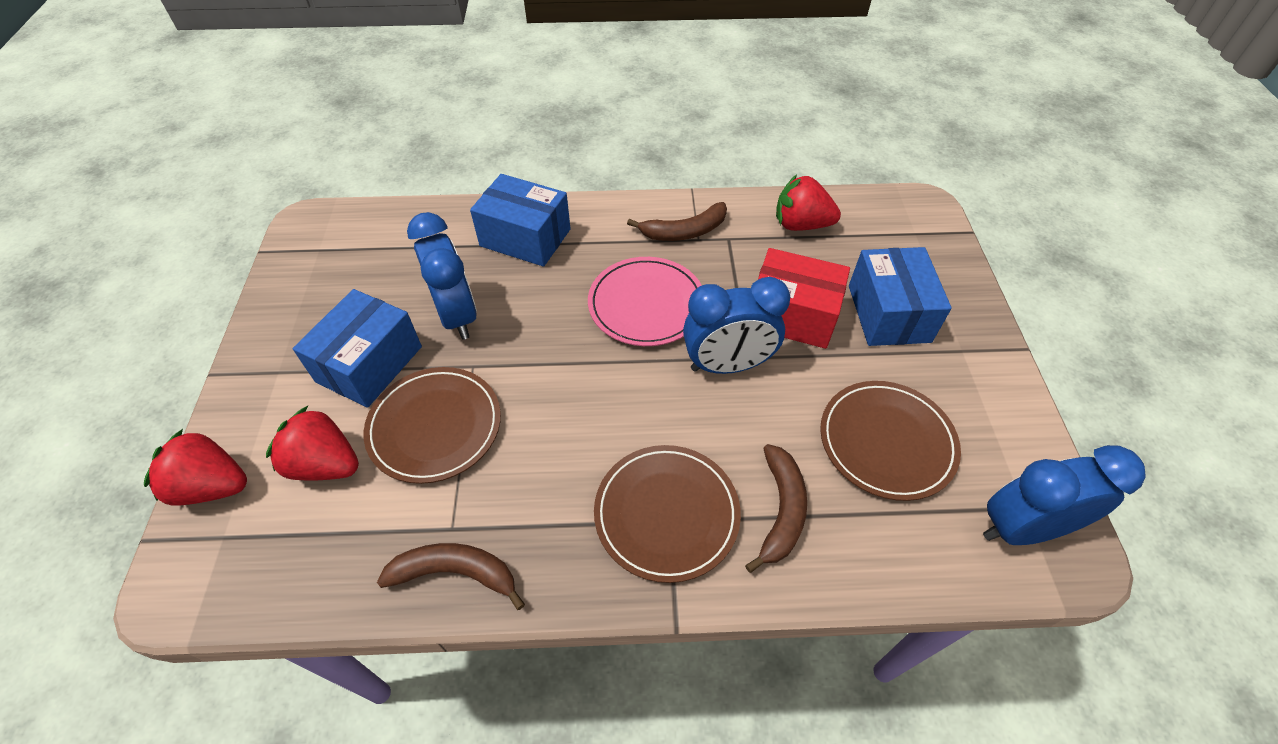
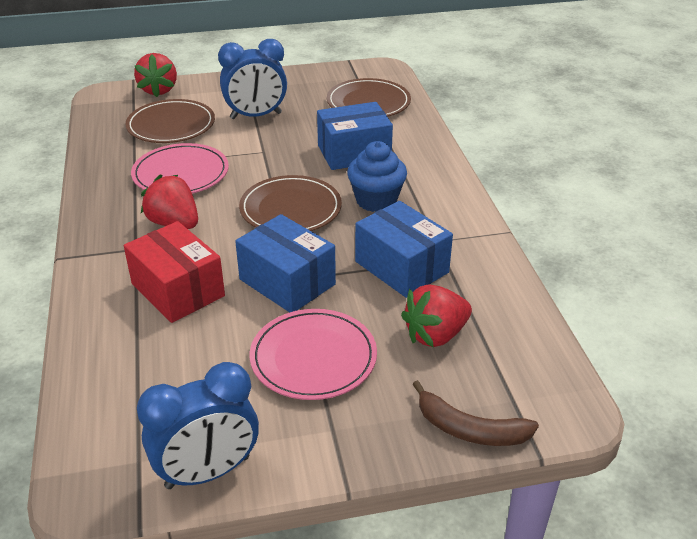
blue clock: 3 -> 2
blue cupcake: 0 -> 1
brown banana: 3 -> 1
pink plate: 1 -> 2

